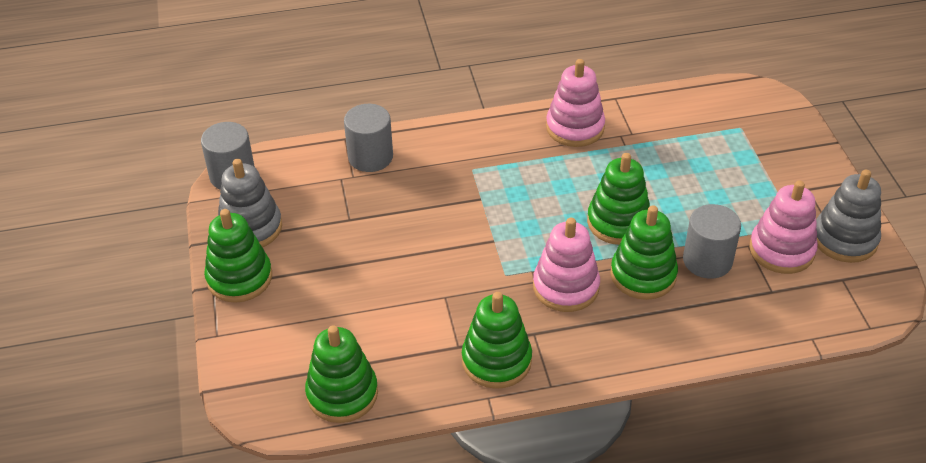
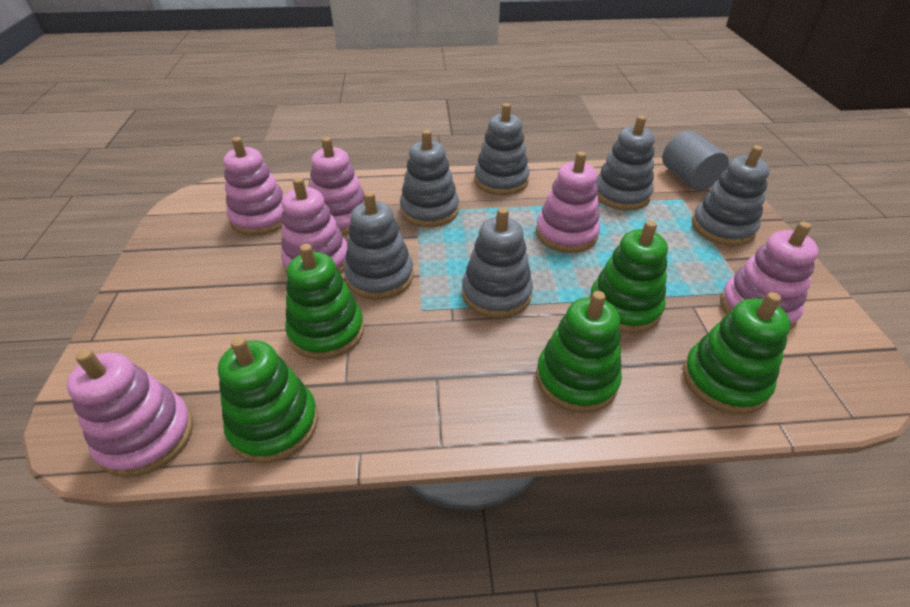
grey cylinder: 3 -> 1
grey stacking toy: 2 -> 6
pink stacking toy: 3 -> 6

